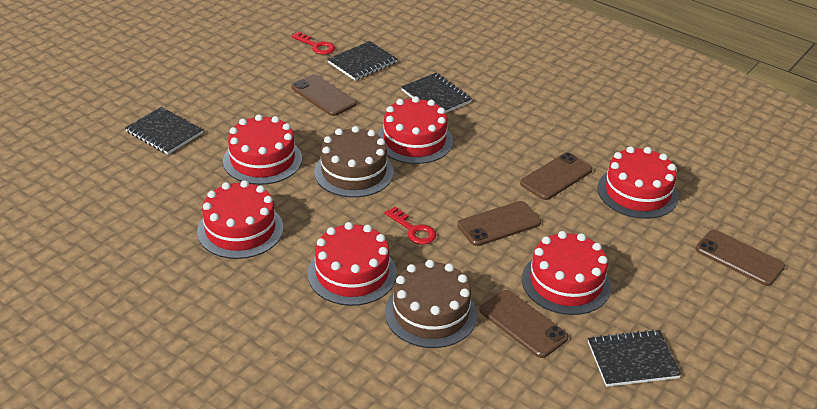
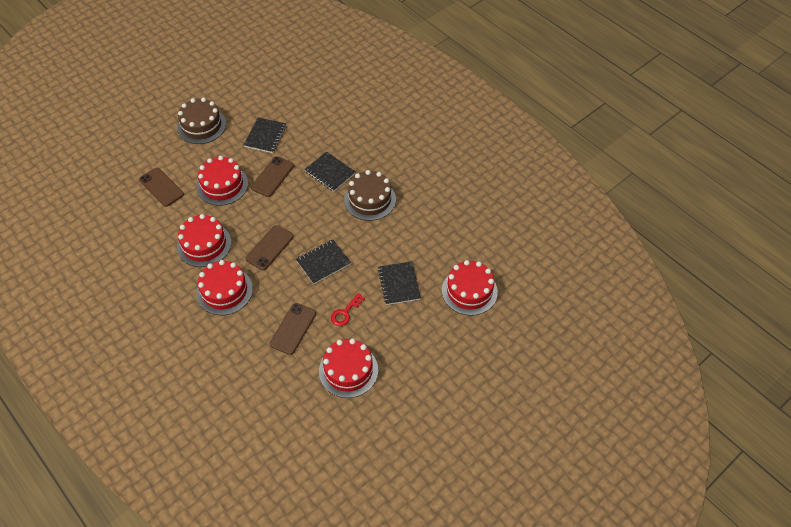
brown phone: 5 -> 4
red cake: 6 -> 5
red key: 2 -> 1

